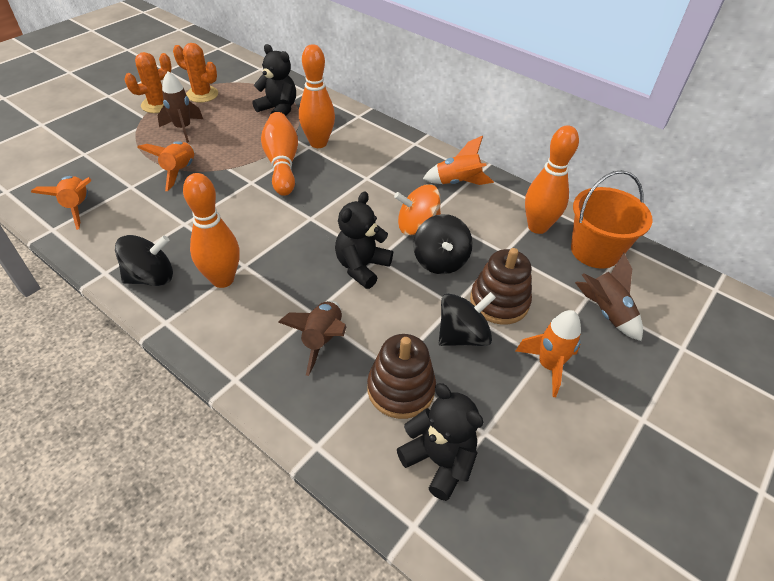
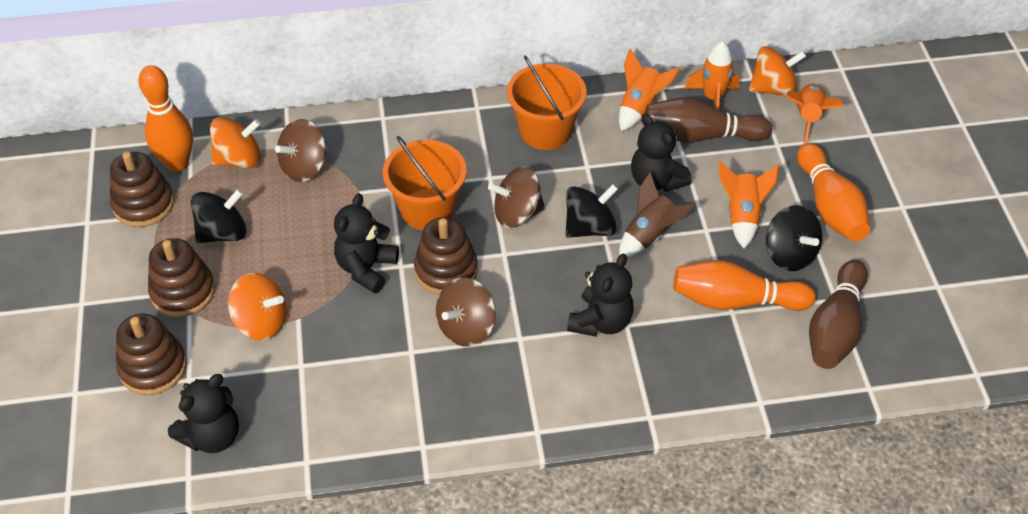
black teddy bear: 3 -> 4
brown bowling pin: 0 -> 2
brown rocket: 3 -> 1
brown spinning top: 0 -> 3
brown stacking toy: 2 -> 4
orange bowling pin: 4 -> 3
orange bucket: 1 -> 2
orange cactus: 2 -> 0
orange spinning top: 1 -> 3

